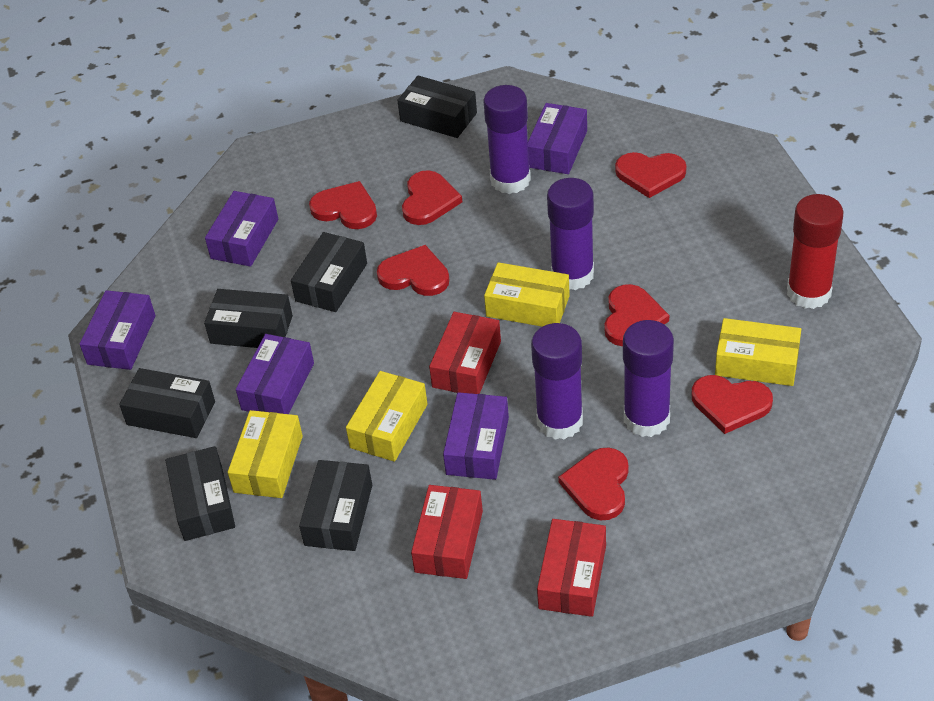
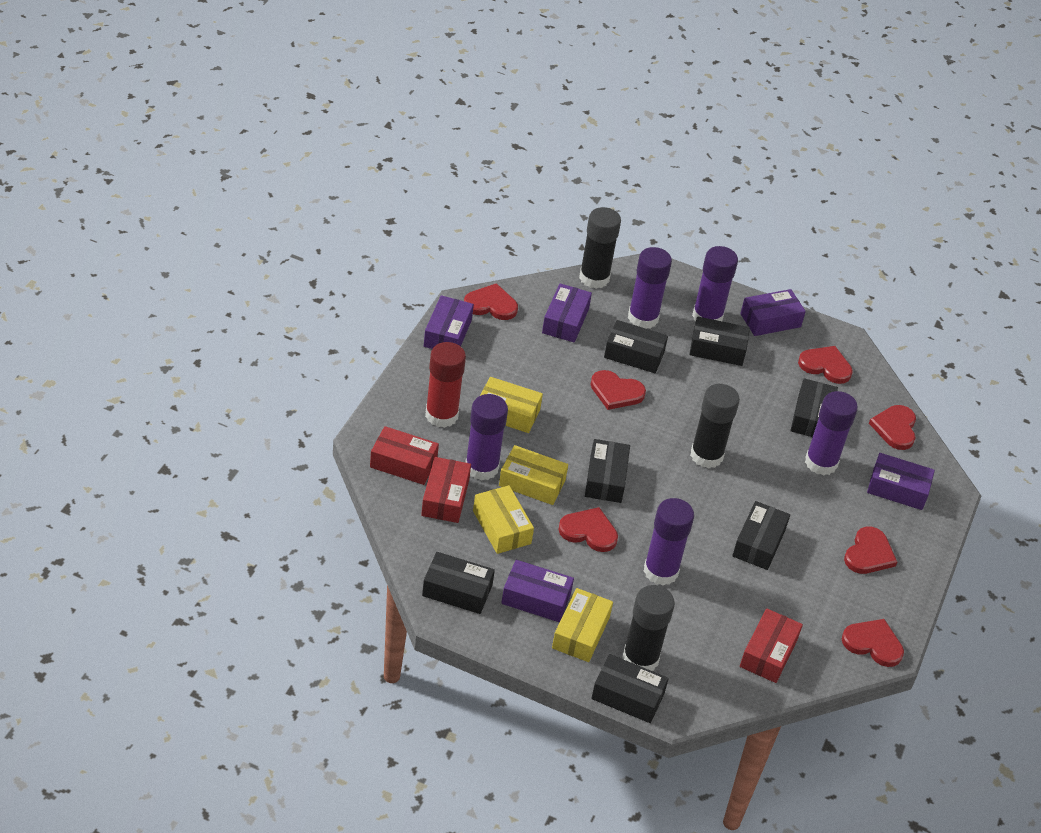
black box: 6 -> 7
black glue stick: 0 -> 3
purple glue stick: 4 -> 5

